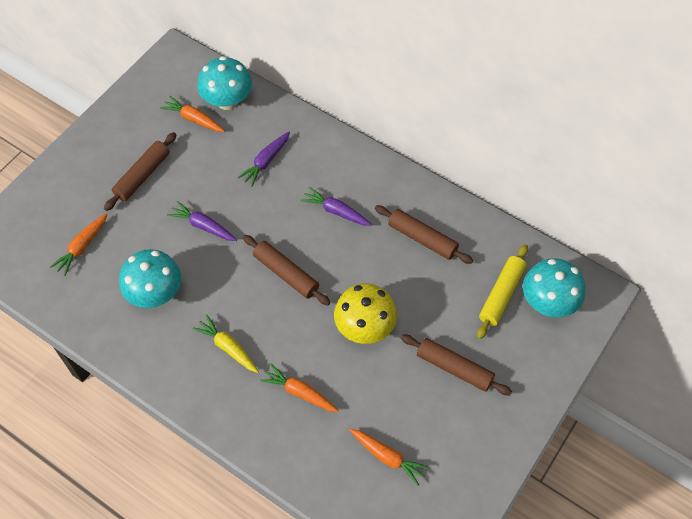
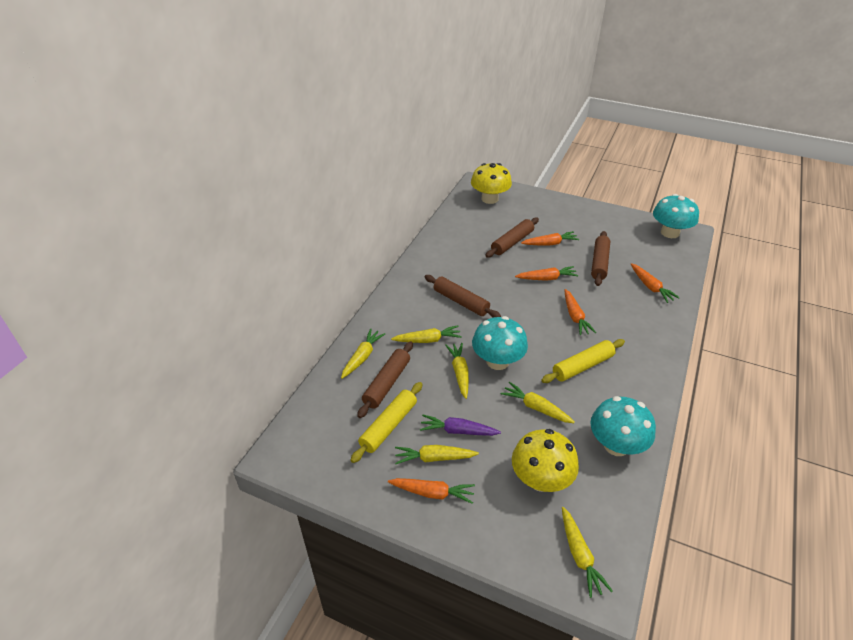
orange carrot: 4 -> 5
purple carrot: 3 -> 1
yellow carrot: 1 -> 6
yellow mushroom: 1 -> 2
yellow rolling pin: 1 -> 2

